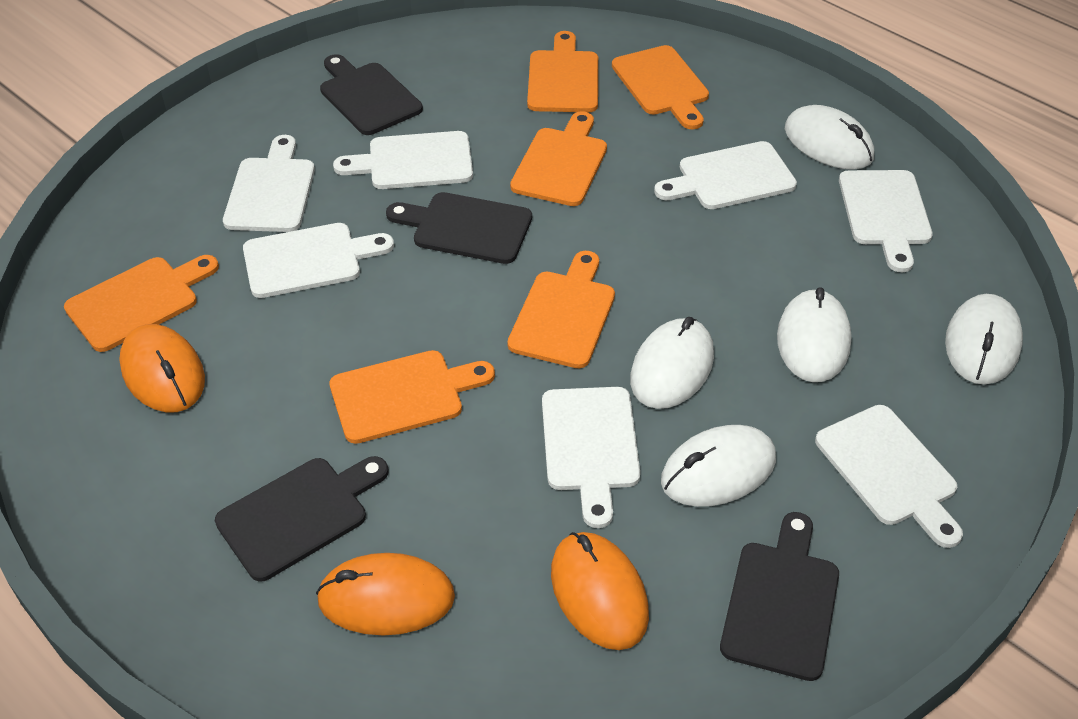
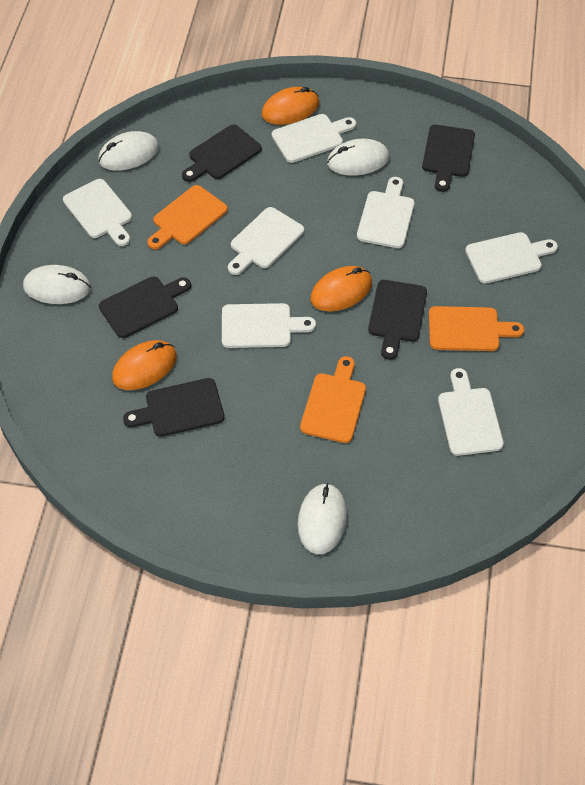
black cutting board: 4 -> 5
orange cutting board: 6 -> 3
white mouse: 5 -> 4

